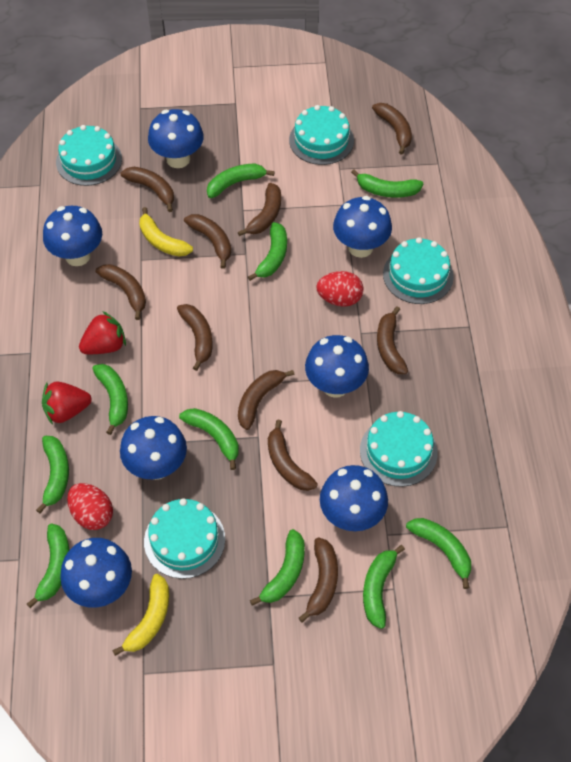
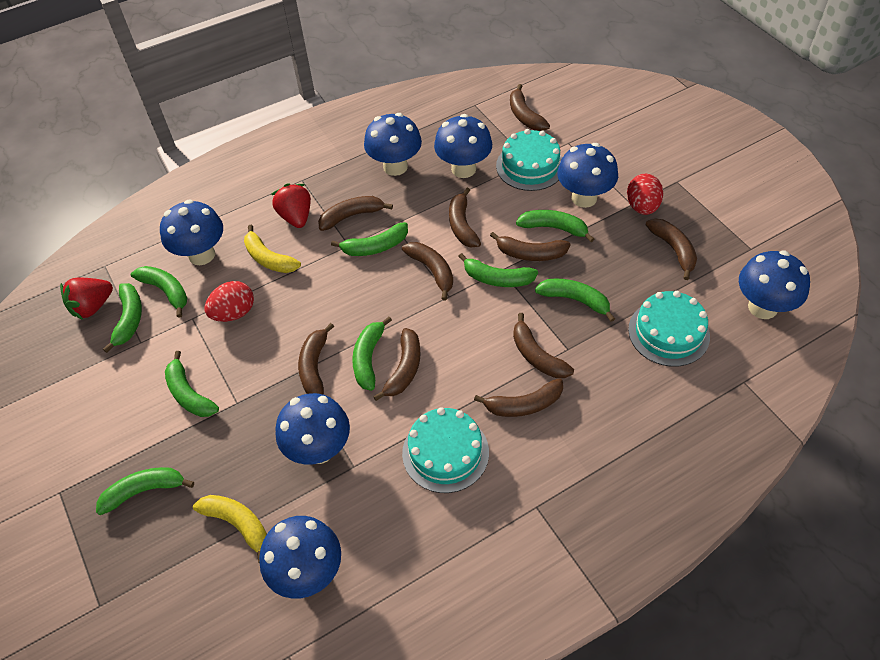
green banana: 10 -> 9
turquoise cake: 5 -> 3

